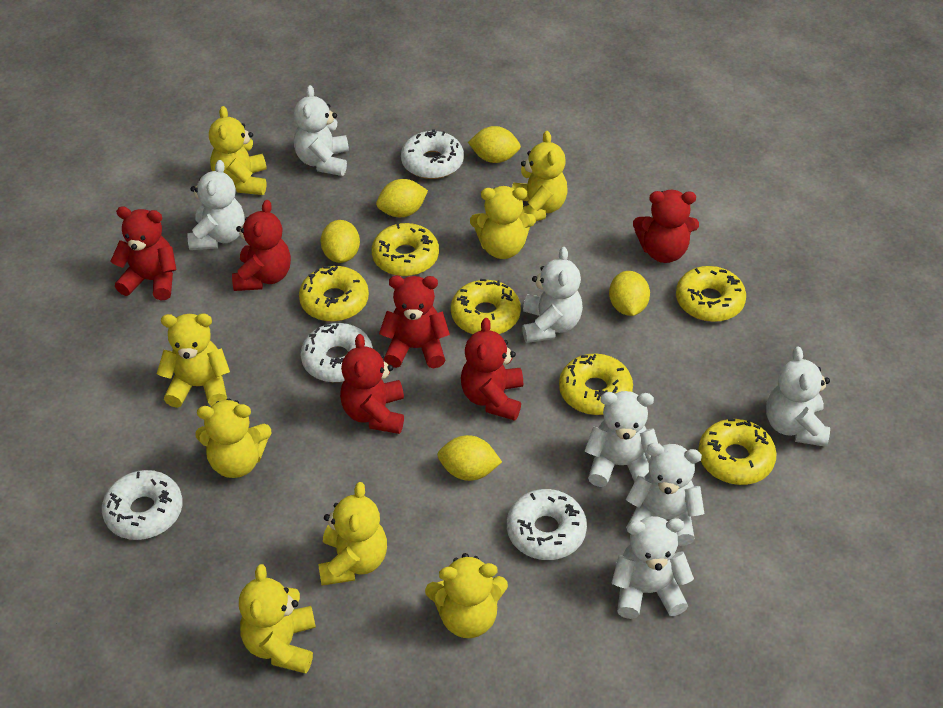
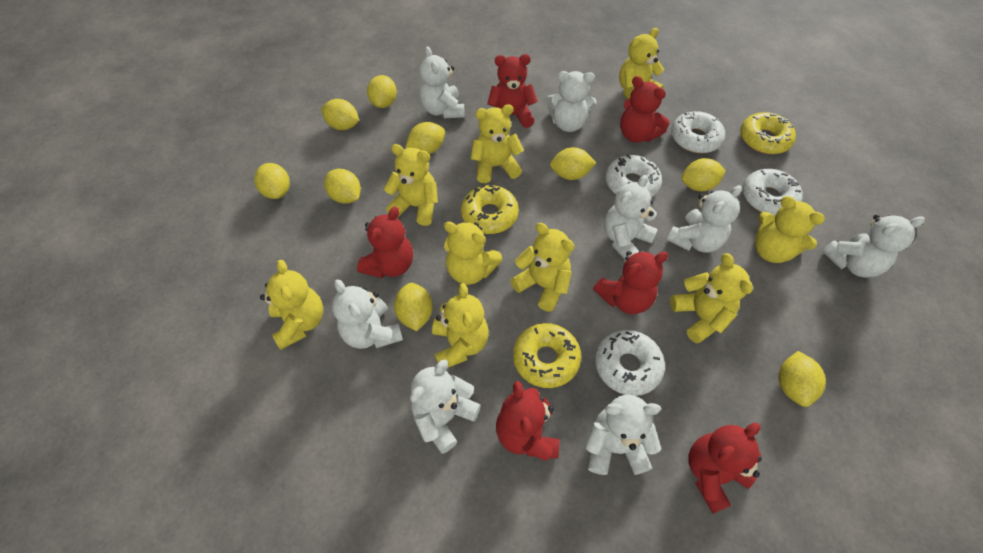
white teddy bear: 7 -> 8
yellow donut: 6 -> 3
yellow lemon: 5 -> 9
yellow teddy bear: 8 -> 9

